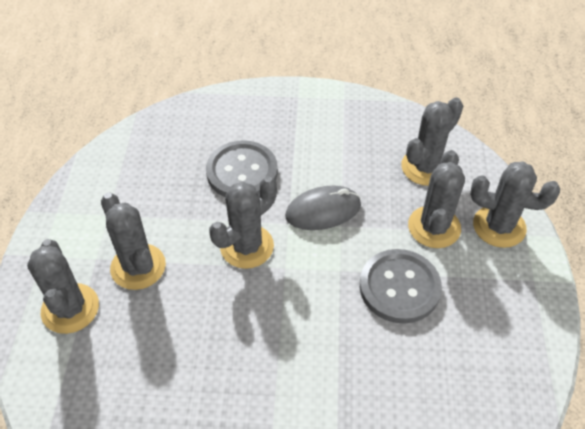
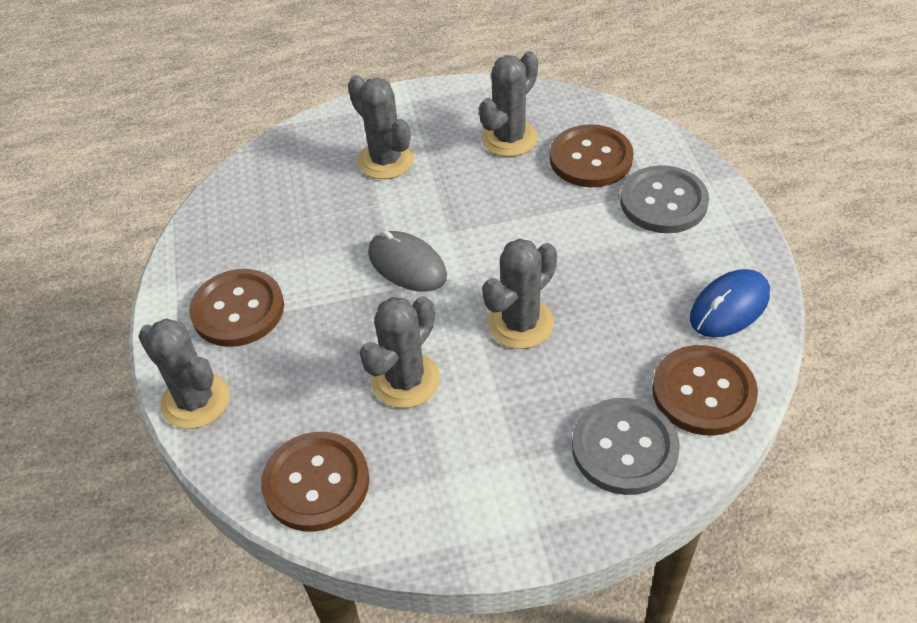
blue mouse: 0 -> 1
brown button: 0 -> 4
grey cactus: 6 -> 5

